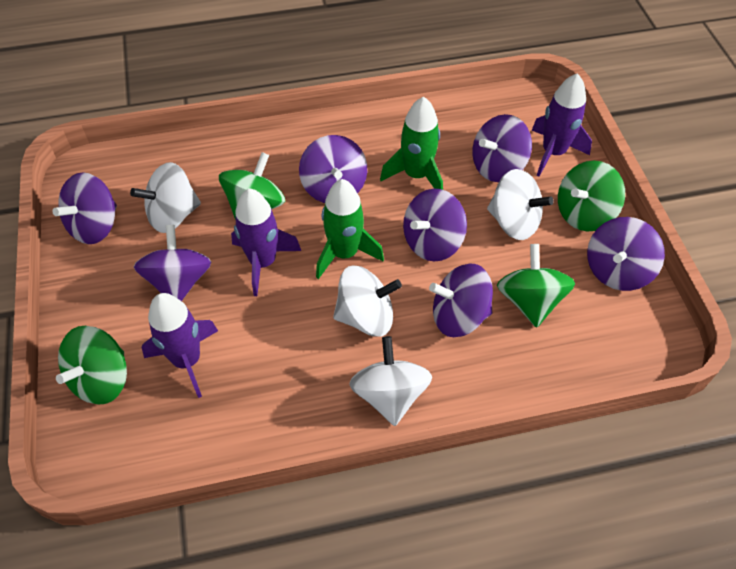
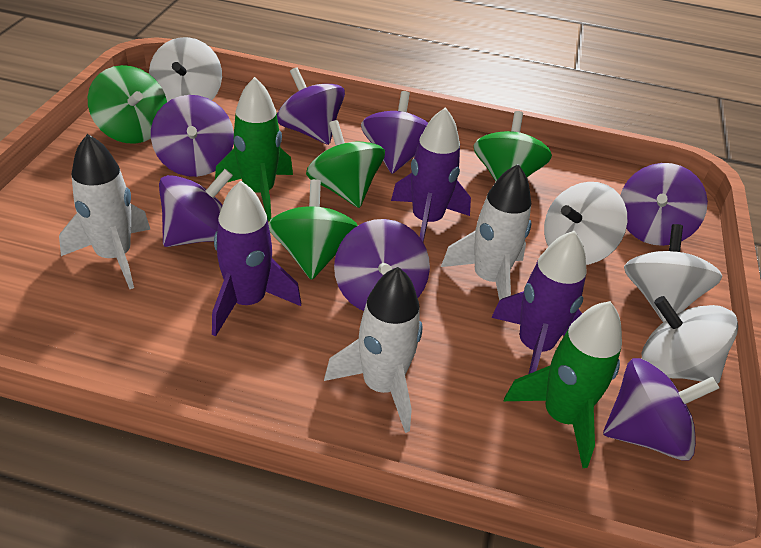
white rocket: 0 -> 3

